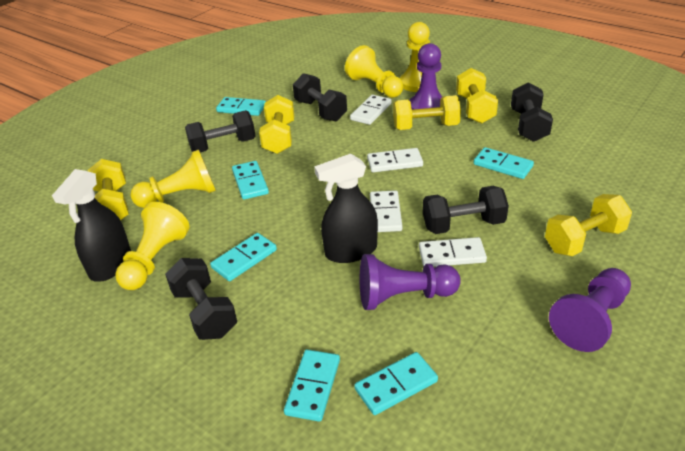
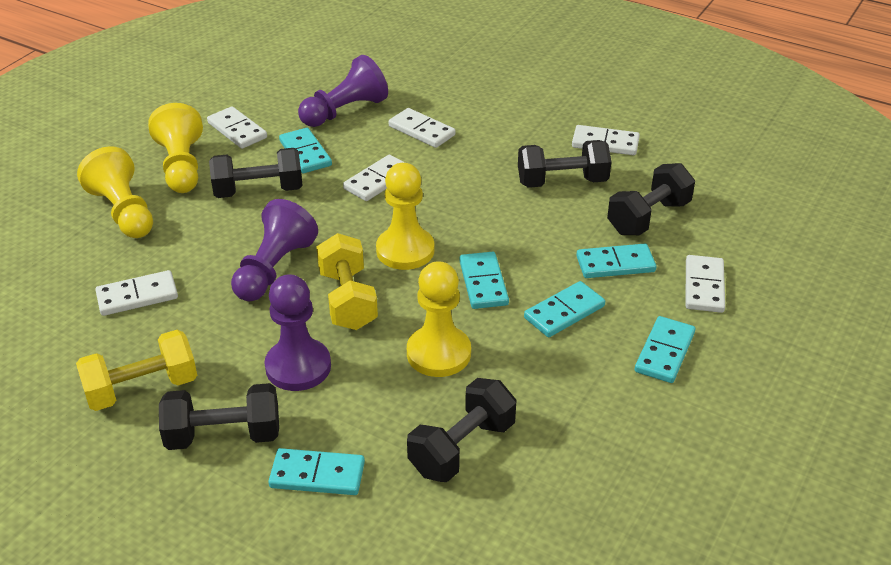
black spray bottle: 2 -> 0
white domino: 4 -> 6
yellow dumbbell: 5 -> 2

